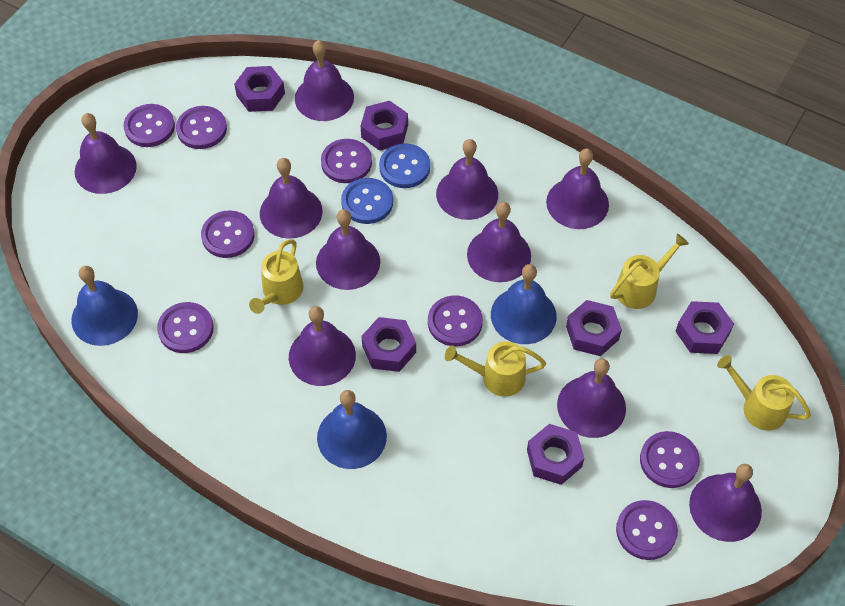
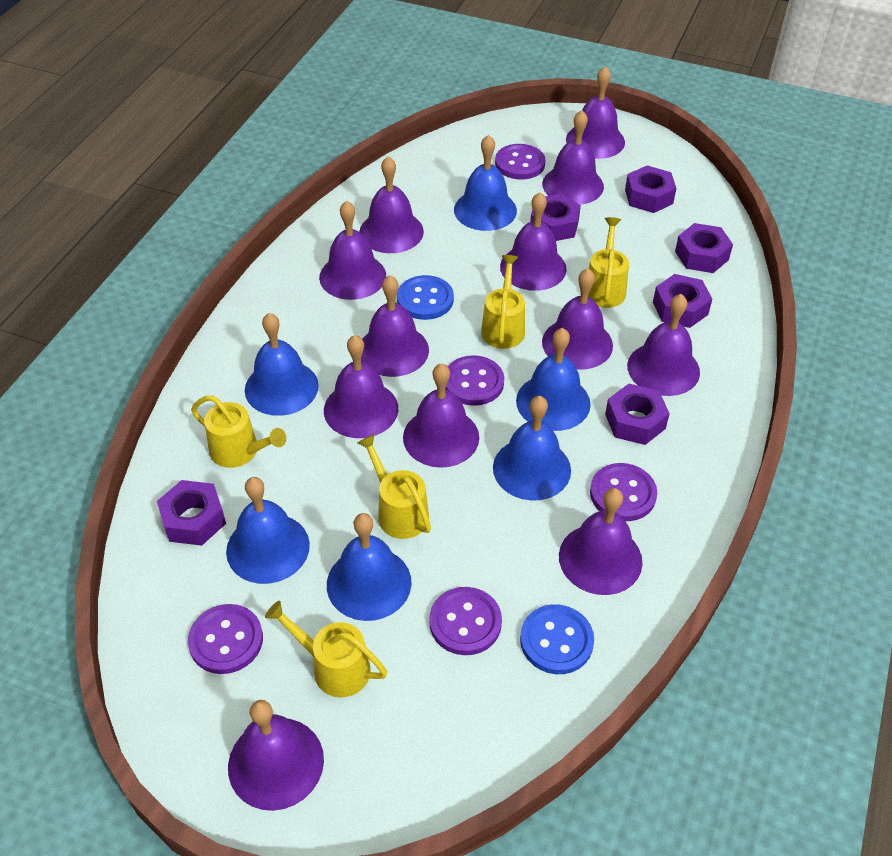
blue bell: 3 -> 6
purple bell: 10 -> 12
purple button: 8 -> 5
yellow watering can: 4 -> 5

